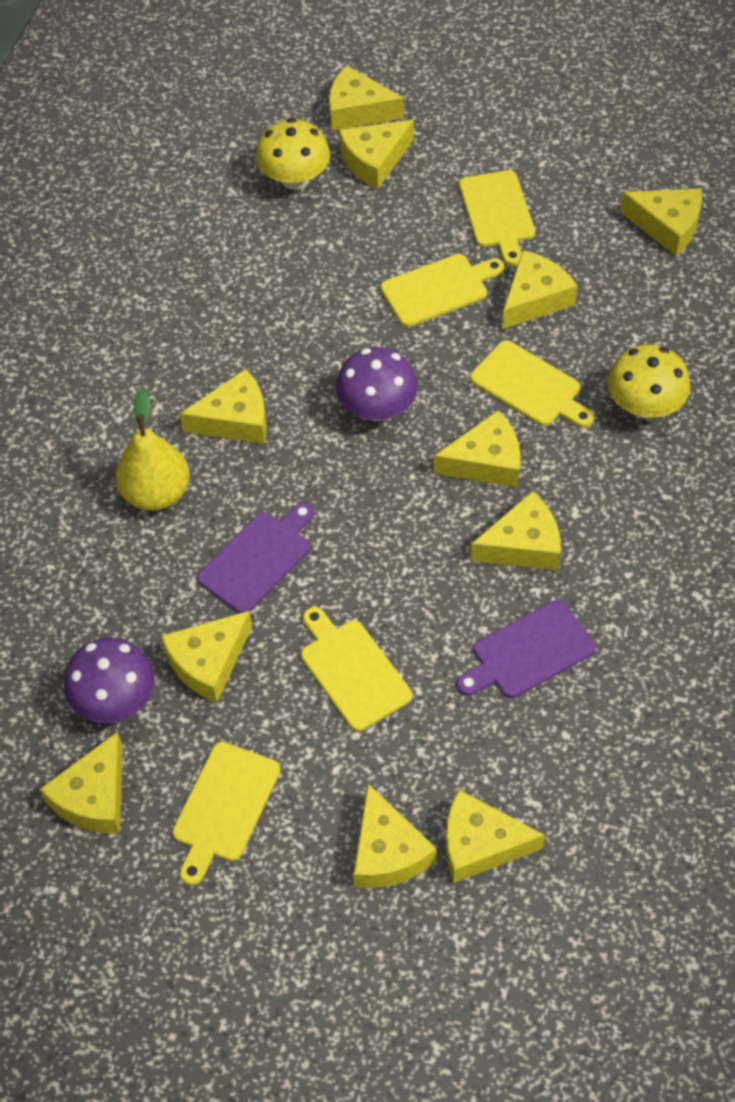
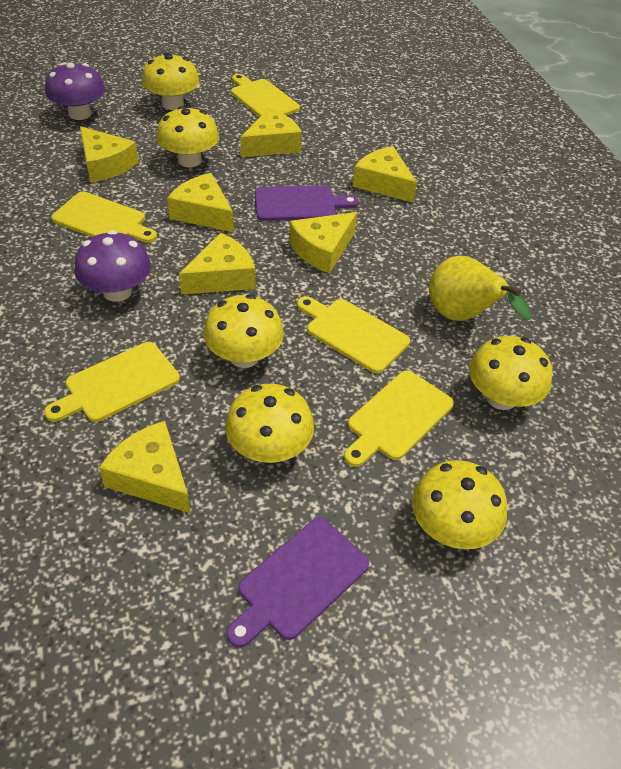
yellow cheese: 11 -> 7
yellow mushroom: 2 -> 6

